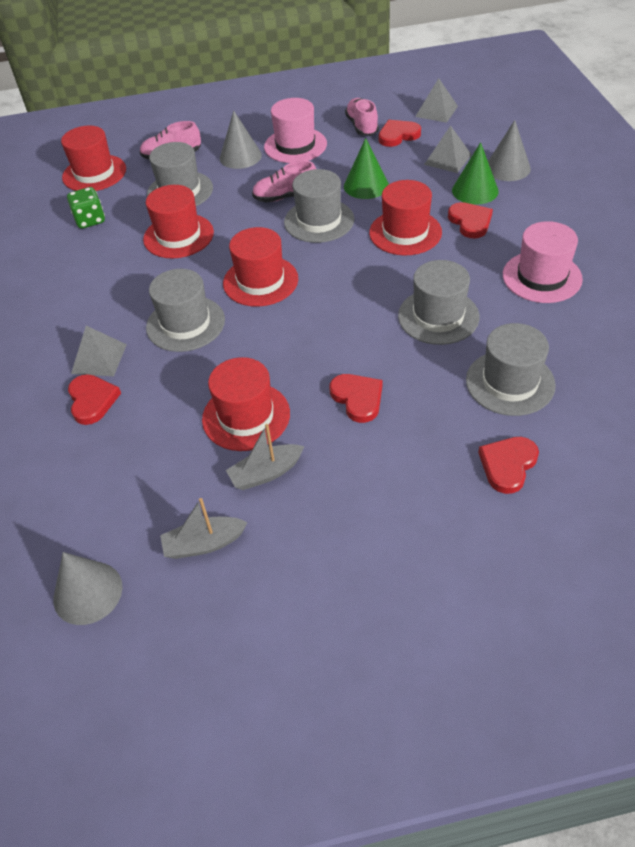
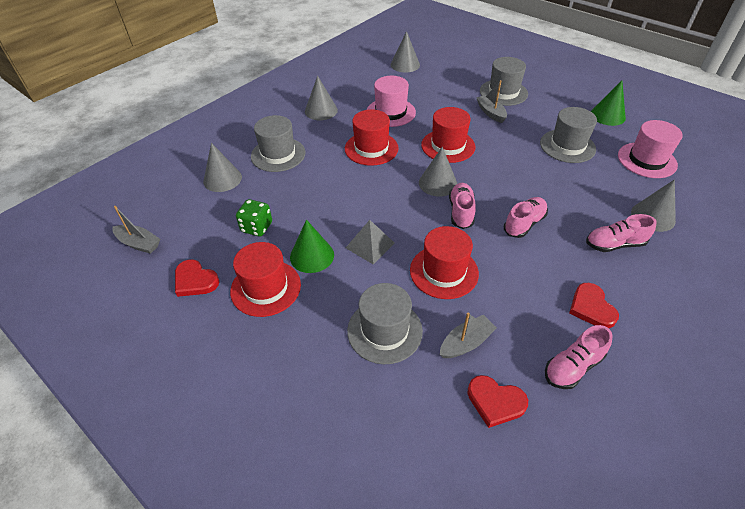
grey boat: 2 -> 3
grey cone: 3 -> 5
grey hat: 5 -> 4
grey pyramid: 3 -> 1
pink shoe: 3 -> 4
red hat: 5 -> 4
red heart: 5 -> 3

